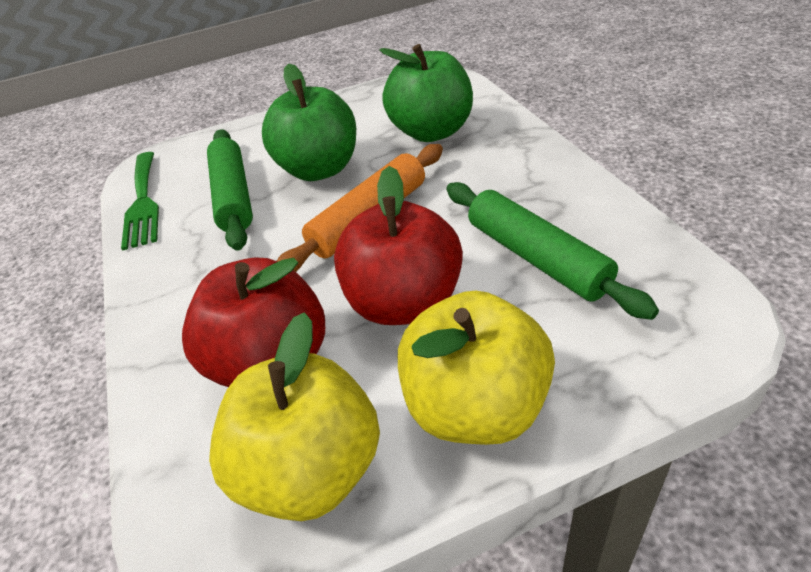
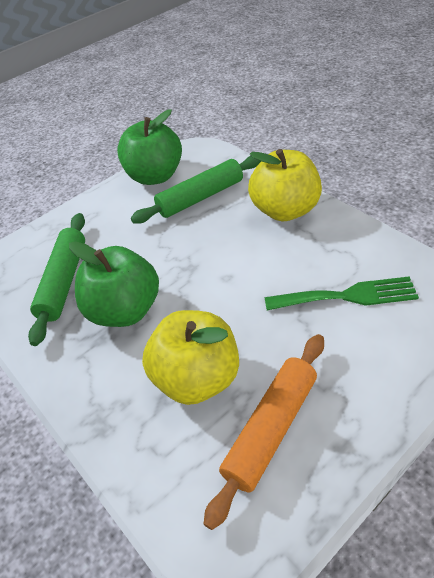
red apple: 2 -> 0

